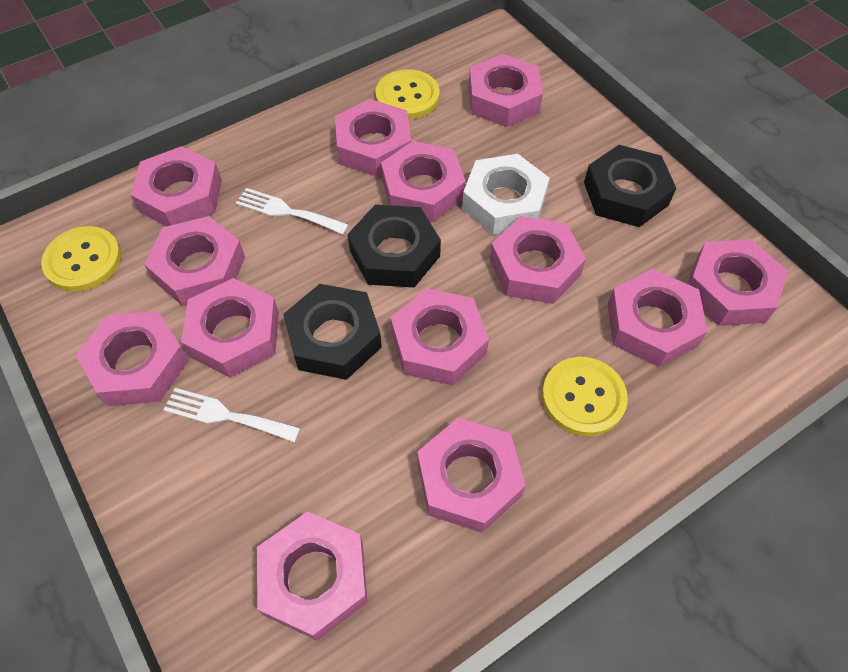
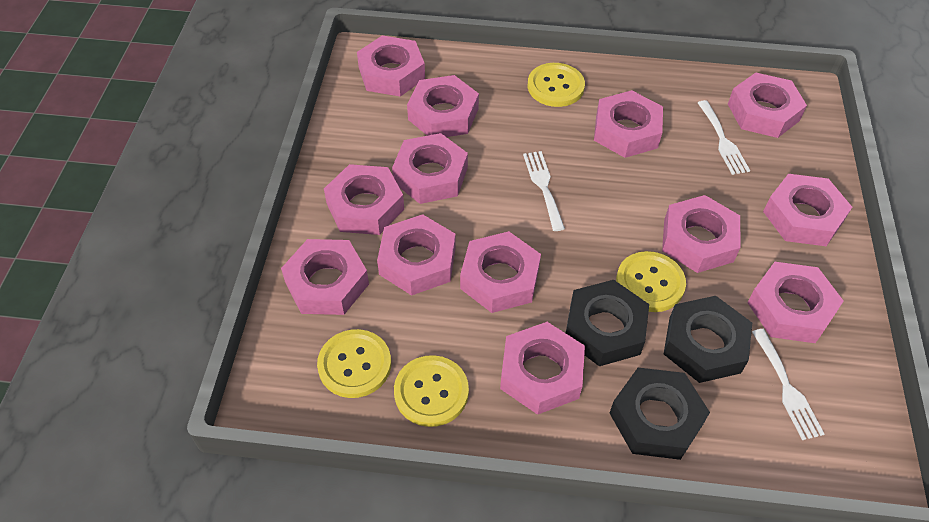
white fork: 2 -> 3
white nut: 1 -> 0
yellow button: 3 -> 4

